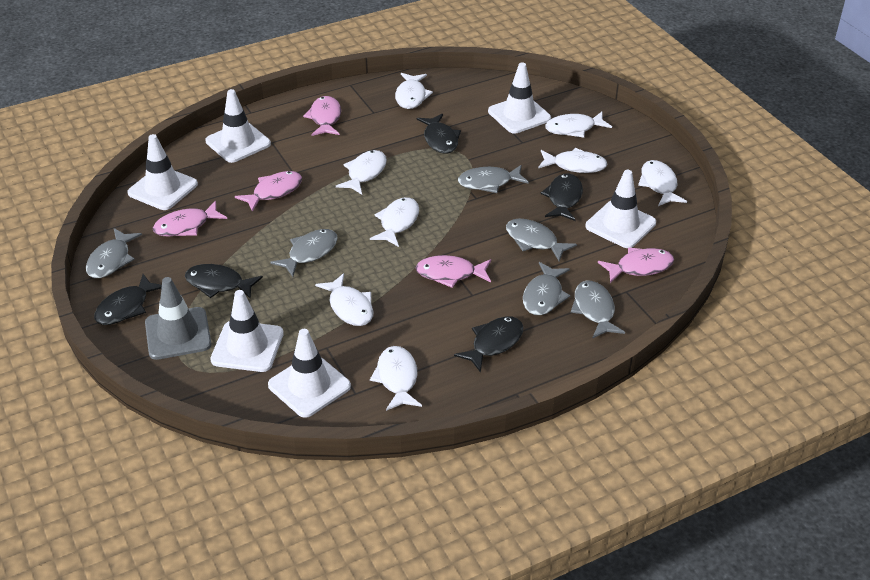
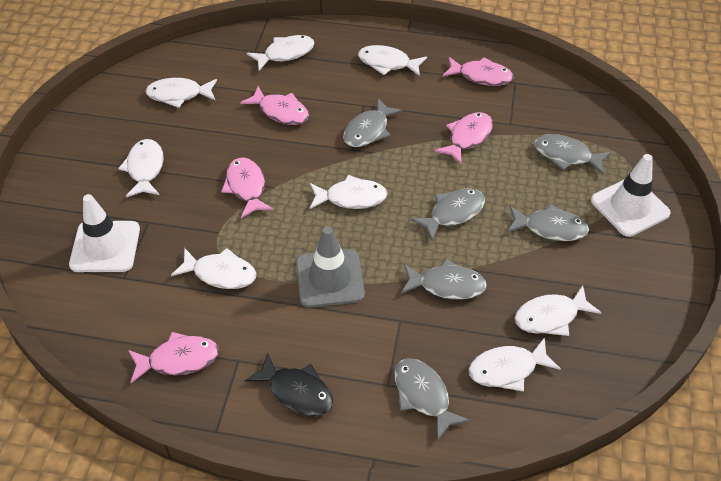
black fish: 5 -> 1
white traffic cone: 6 -> 2

